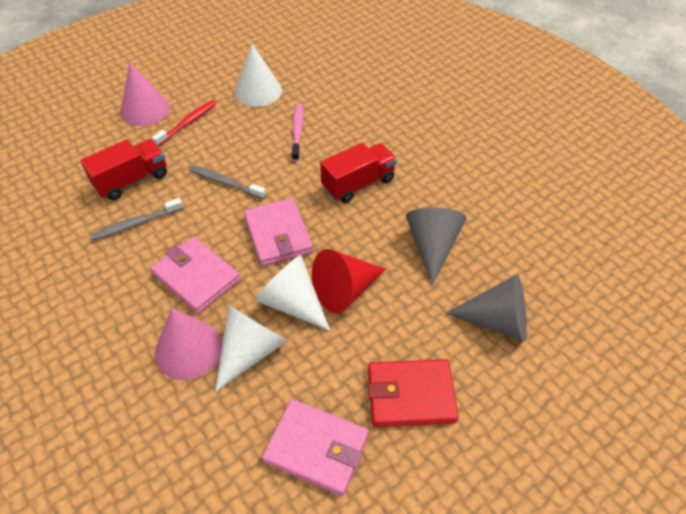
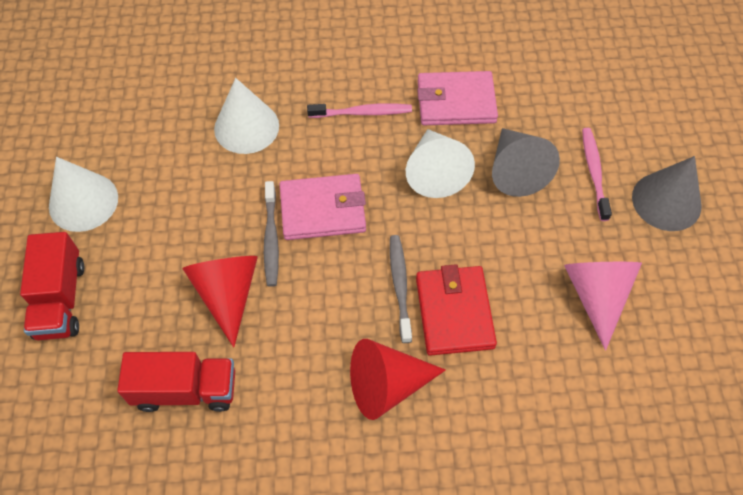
pink cone: 2 -> 1
pink toothbrush: 1 -> 2
pink wallet: 3 -> 2
red cone: 1 -> 2
red toothbrush: 1 -> 0

